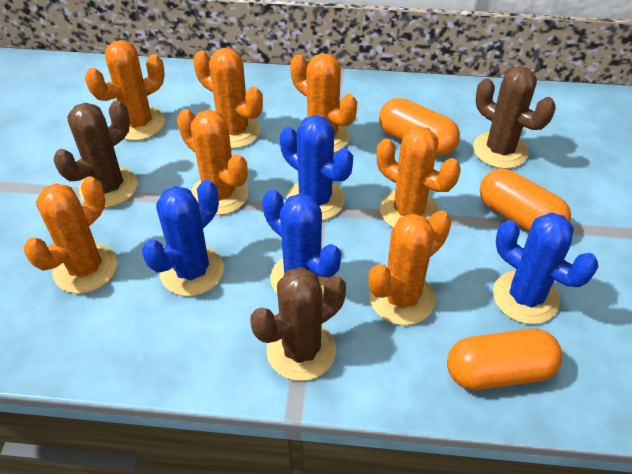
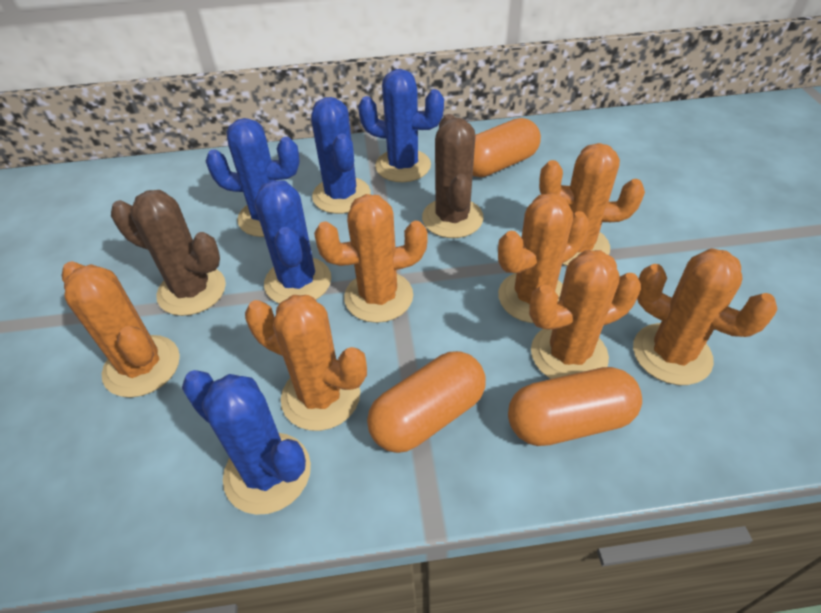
blue cactus: 4 -> 5
brown cactus: 3 -> 2

